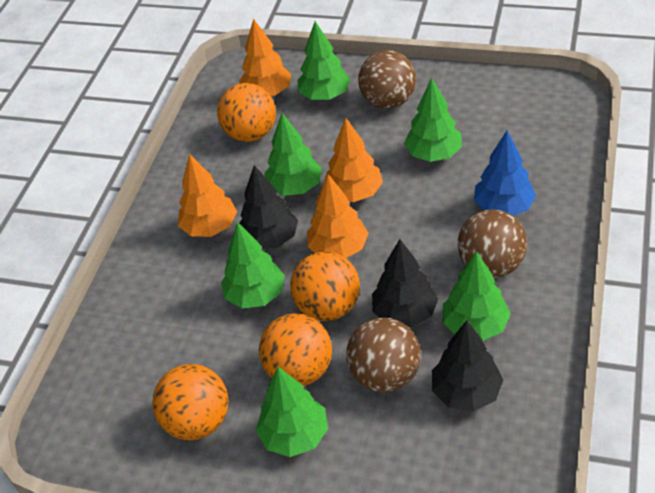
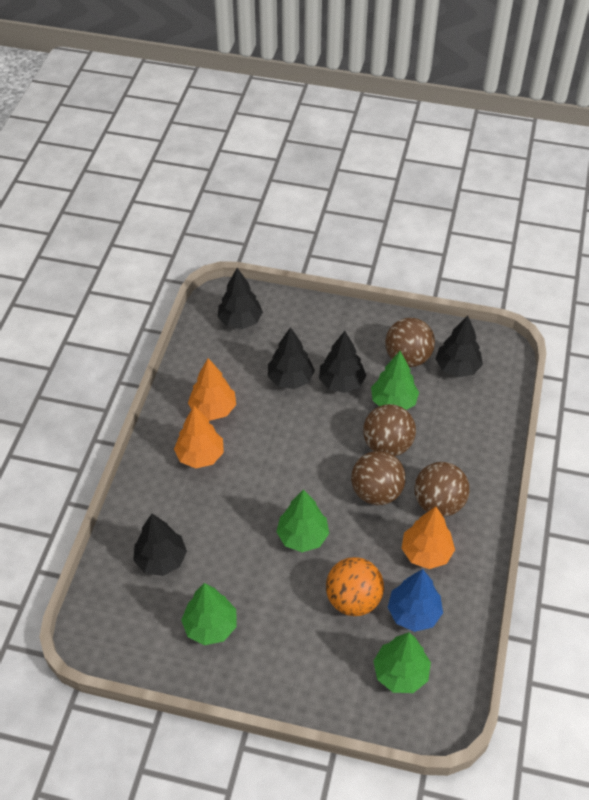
black tree: 3 -> 5
brown ball: 3 -> 4
green tree: 6 -> 4
orange ball: 4 -> 1
orange tree: 4 -> 3

